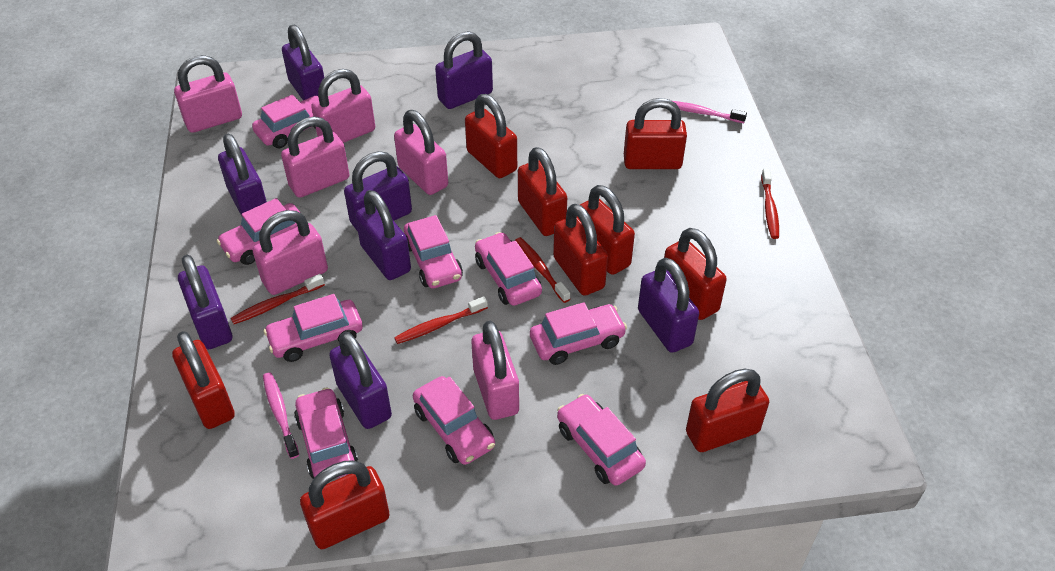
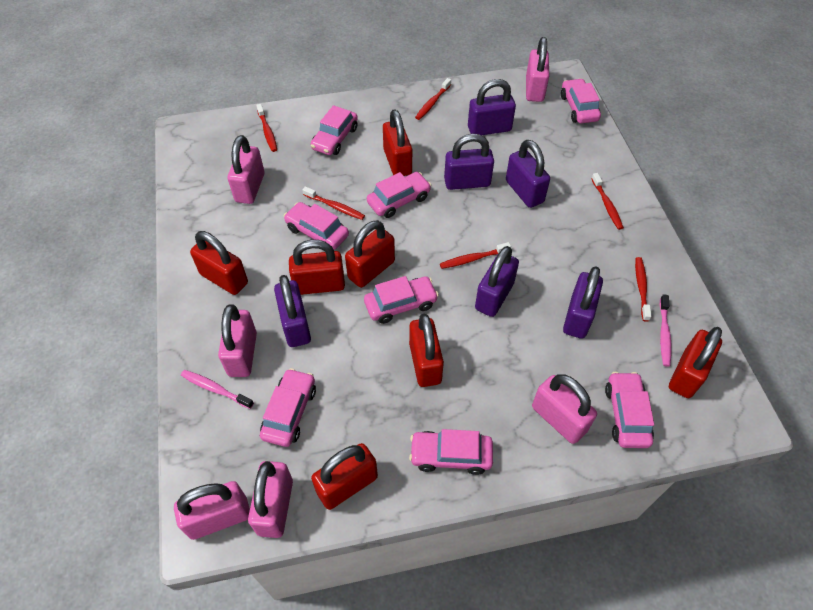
pink car: 9 -> 8
purple padlock: 8 -> 6
red padlock: 9 -> 7
red toothbrush: 4 -> 6

